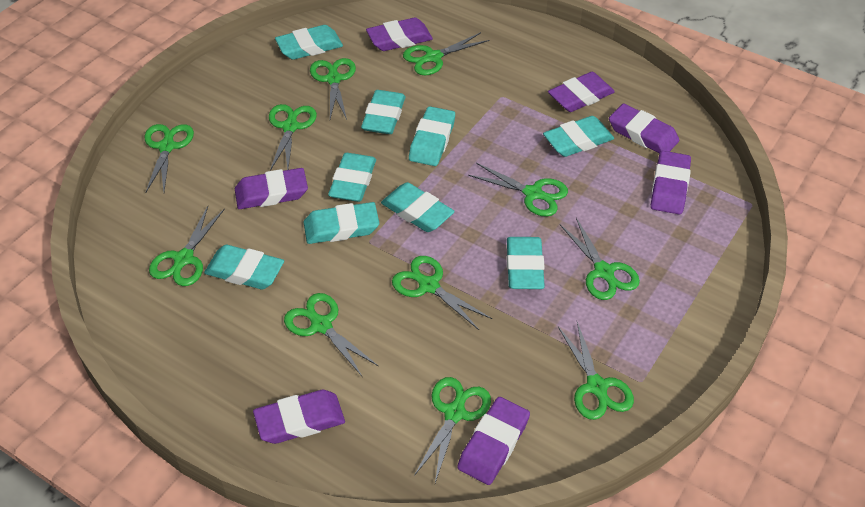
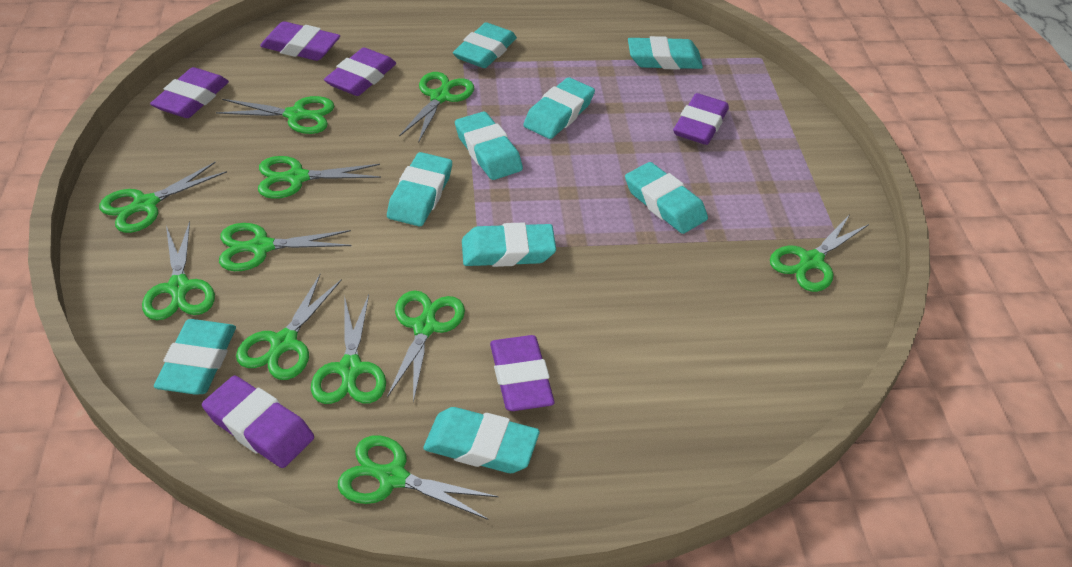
purple eraser: 7 -> 6

